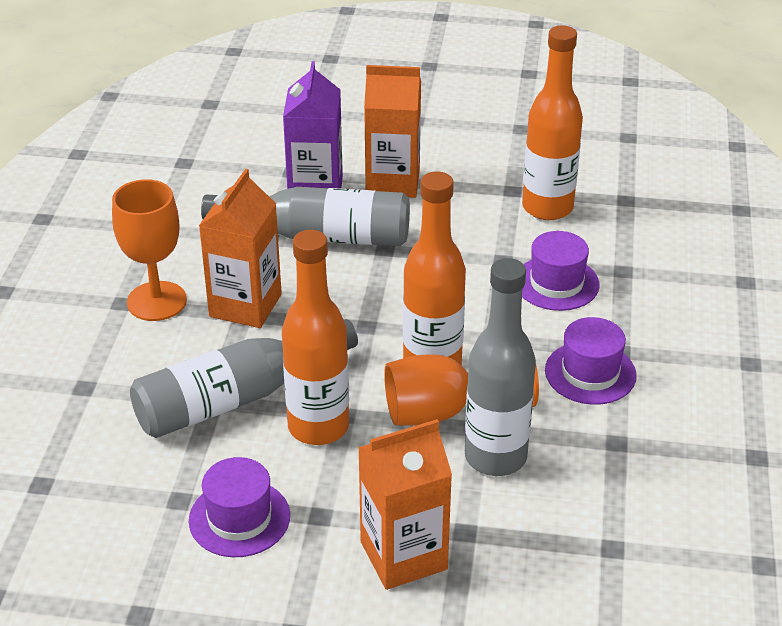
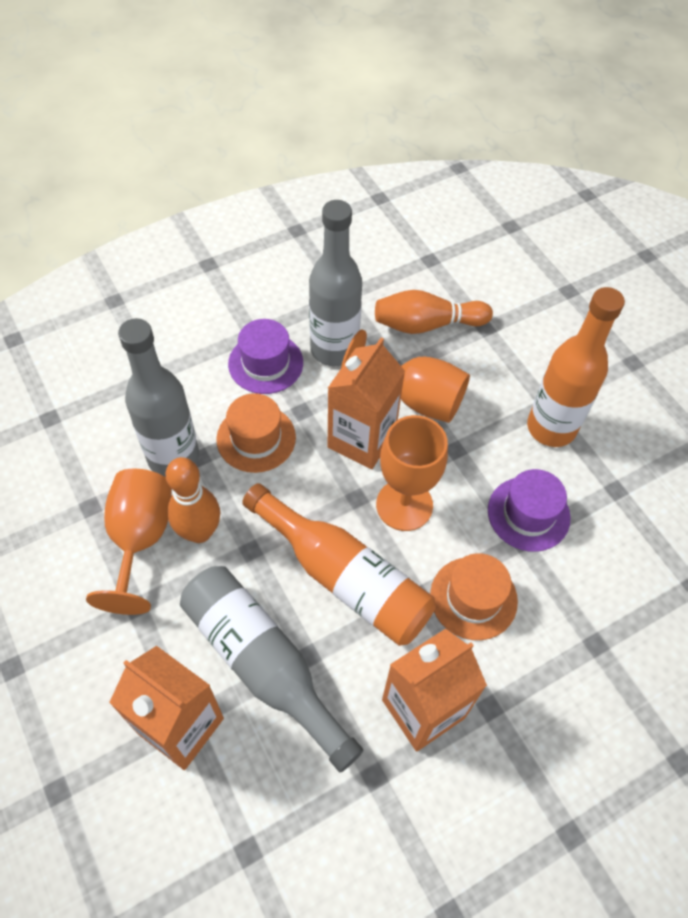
orange bottle: 3 -> 2
orange bowling pin: 0 -> 2
orange goblet: 2 -> 3
orange hat: 0 -> 2
purple carton: 1 -> 0
purple hat: 3 -> 2

